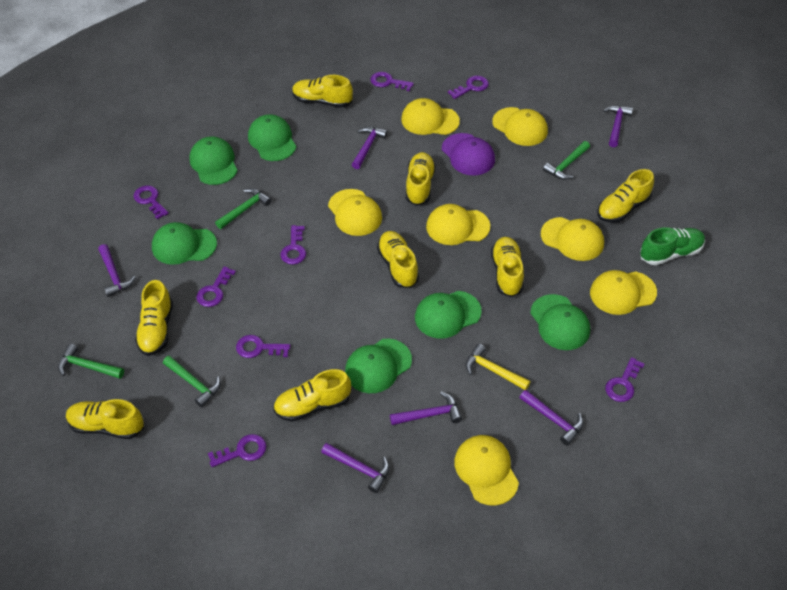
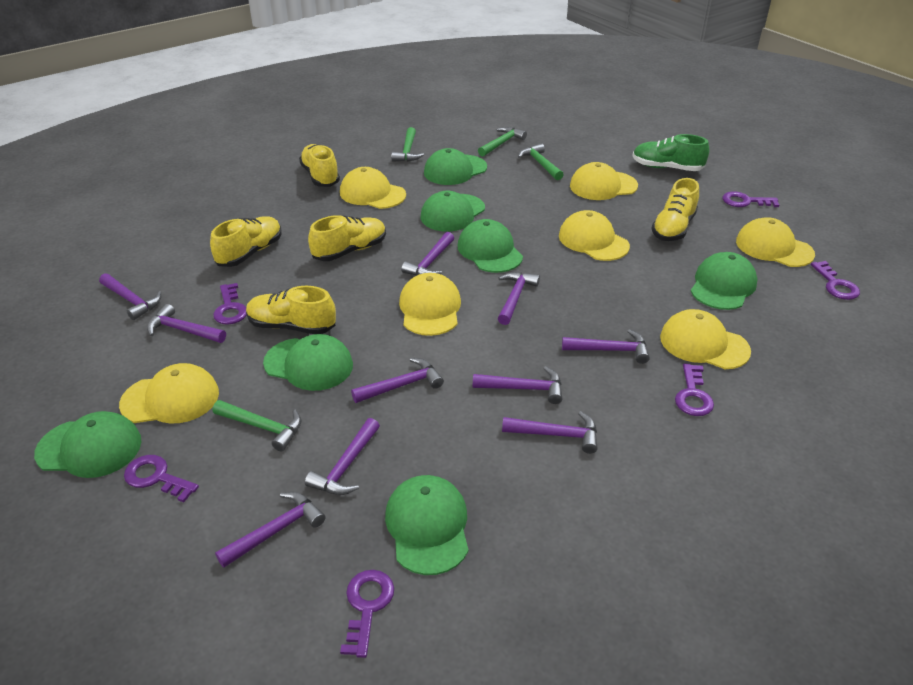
green cap: 6 -> 7
purple cap: 1 -> 0
purple hammer: 6 -> 10
purple key: 8 -> 6
yellow hammer: 1 -> 0
yellow shoe: 8 -> 5

